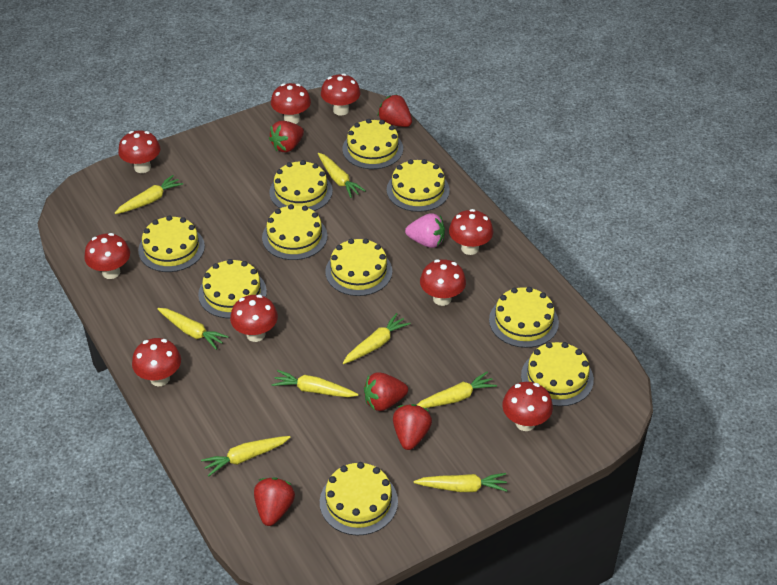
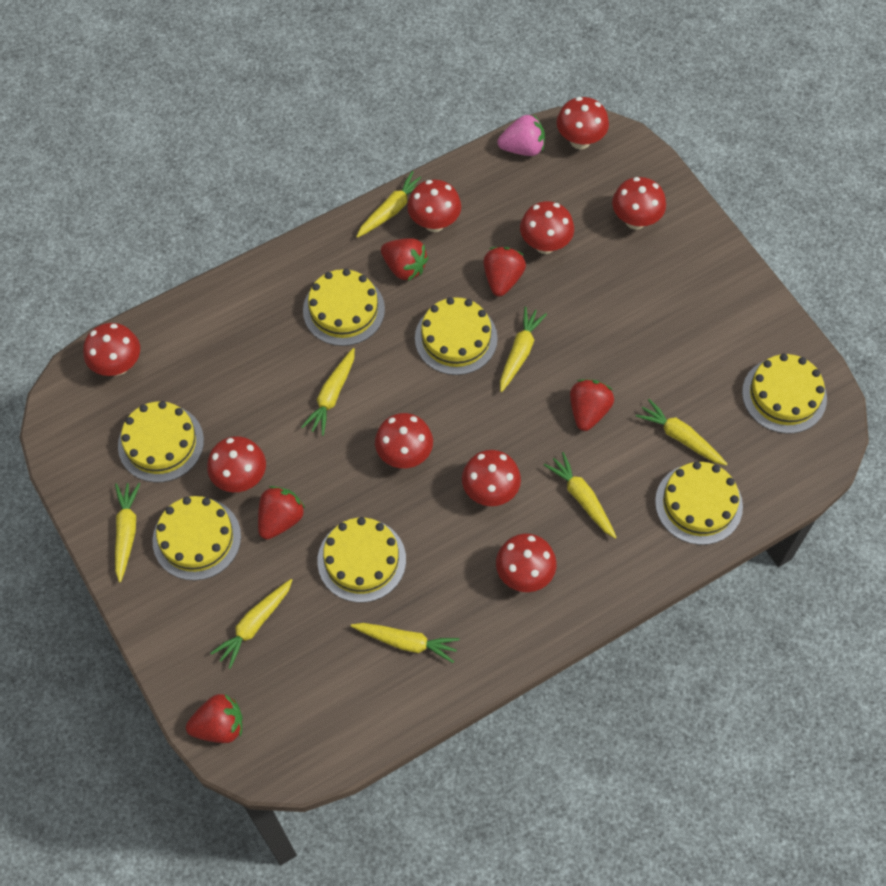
yellow cake: 10 -> 7

